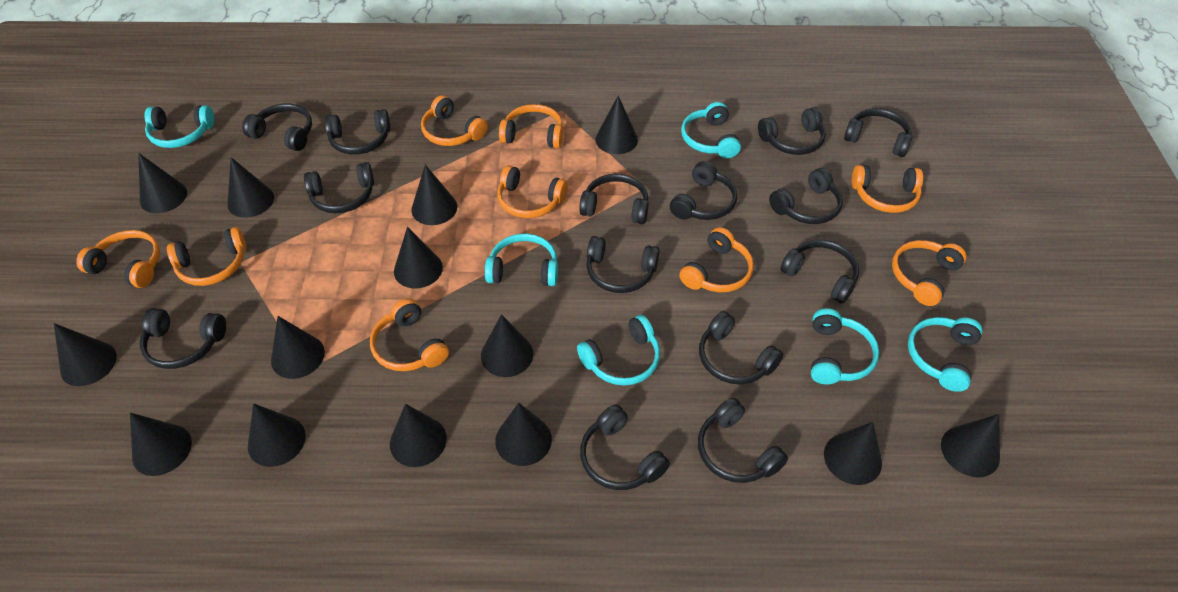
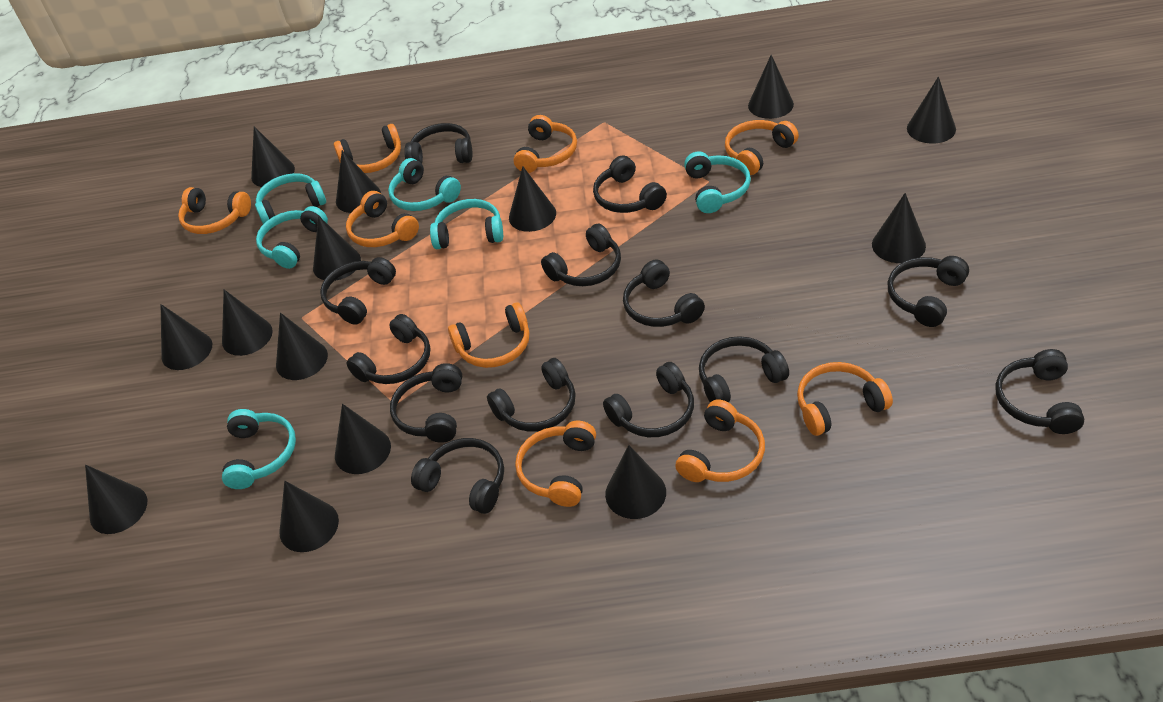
black headphones: 14 -> 13

